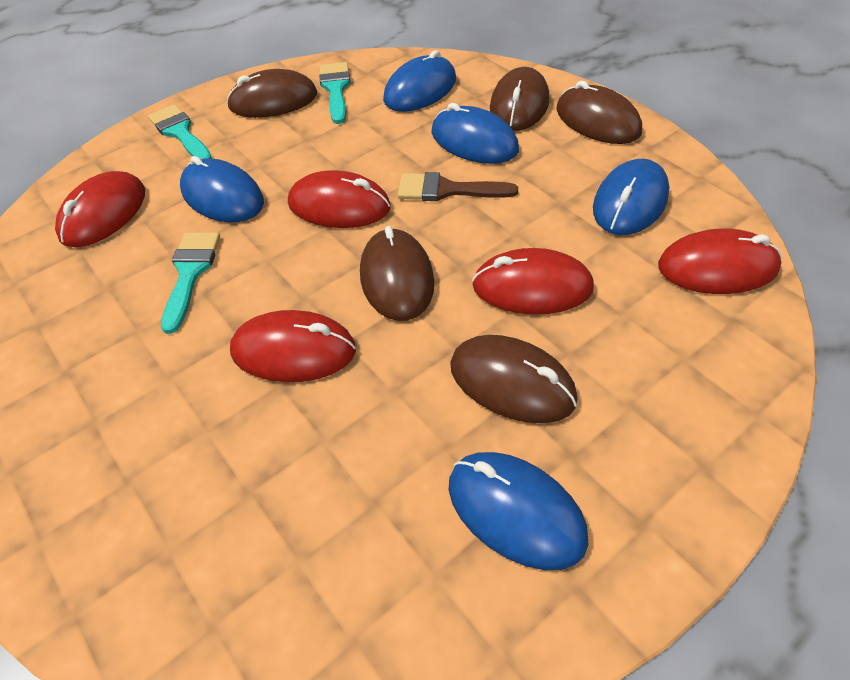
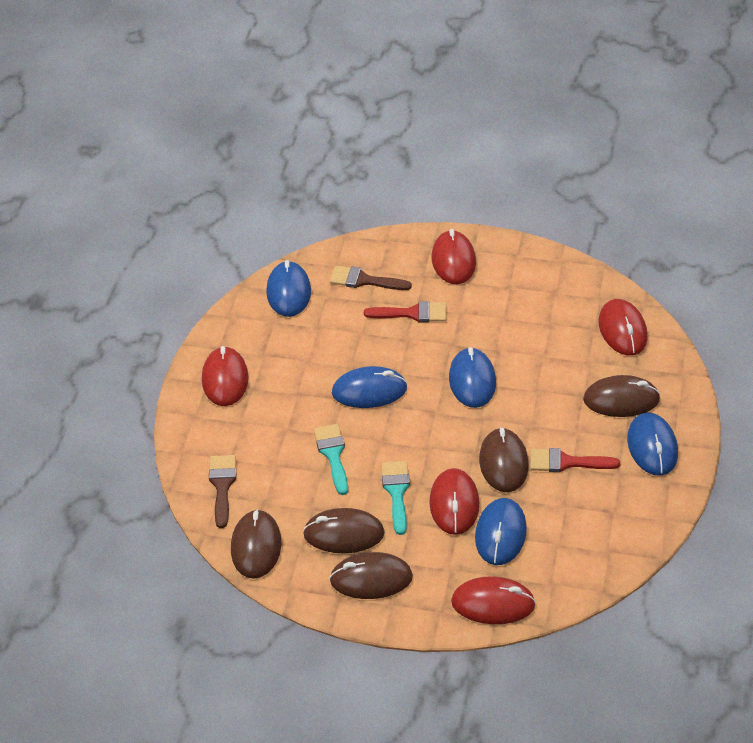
brown brush: 1 -> 2
red brush: 0 -> 2
turquoise brush: 3 -> 2

